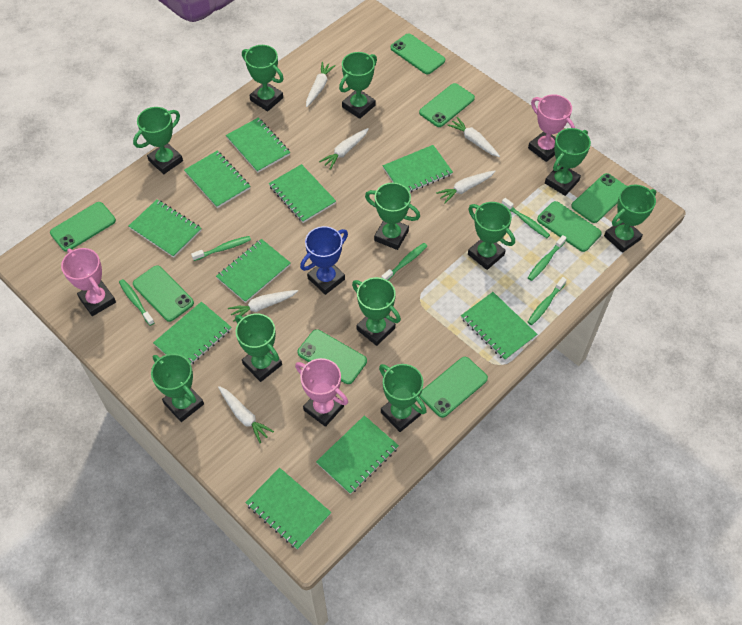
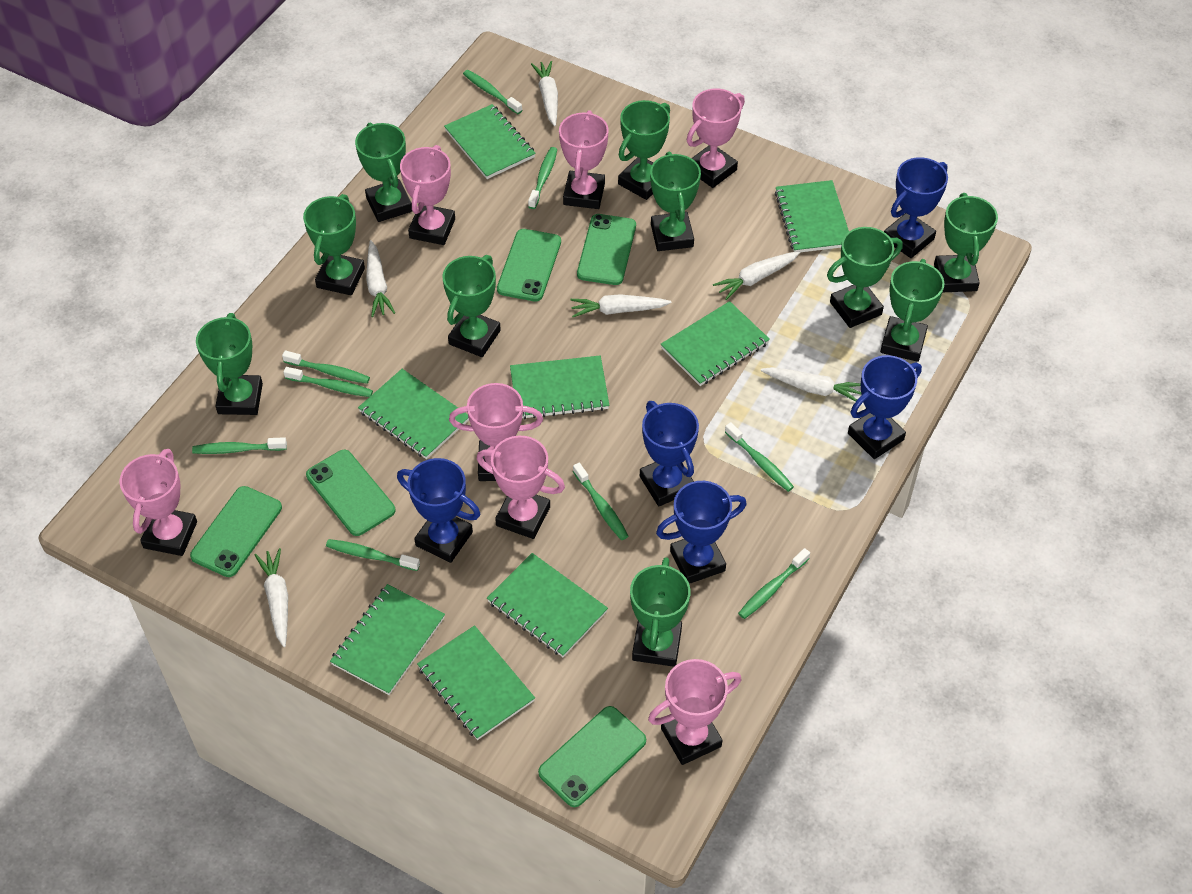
blue trophy: 1 -> 5
green notebook: 10 -> 8
green phone: 8 -> 5
green toothbrush: 6 -> 9
green trophy: 11 -> 10
pink trophy: 3 -> 7

